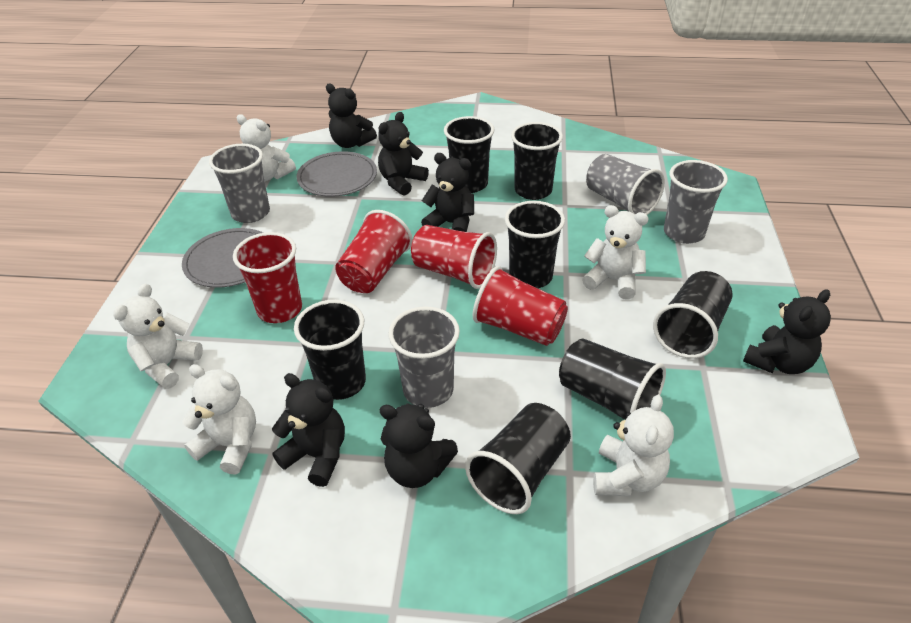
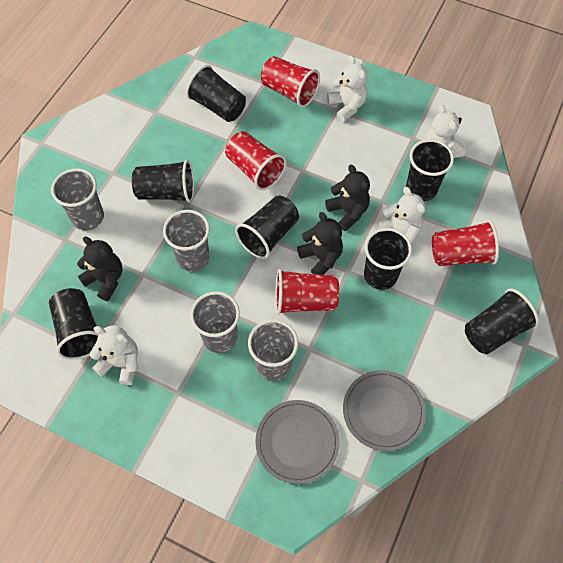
black teddy bear: 6 -> 3
white teddy bear: 5 -> 4

